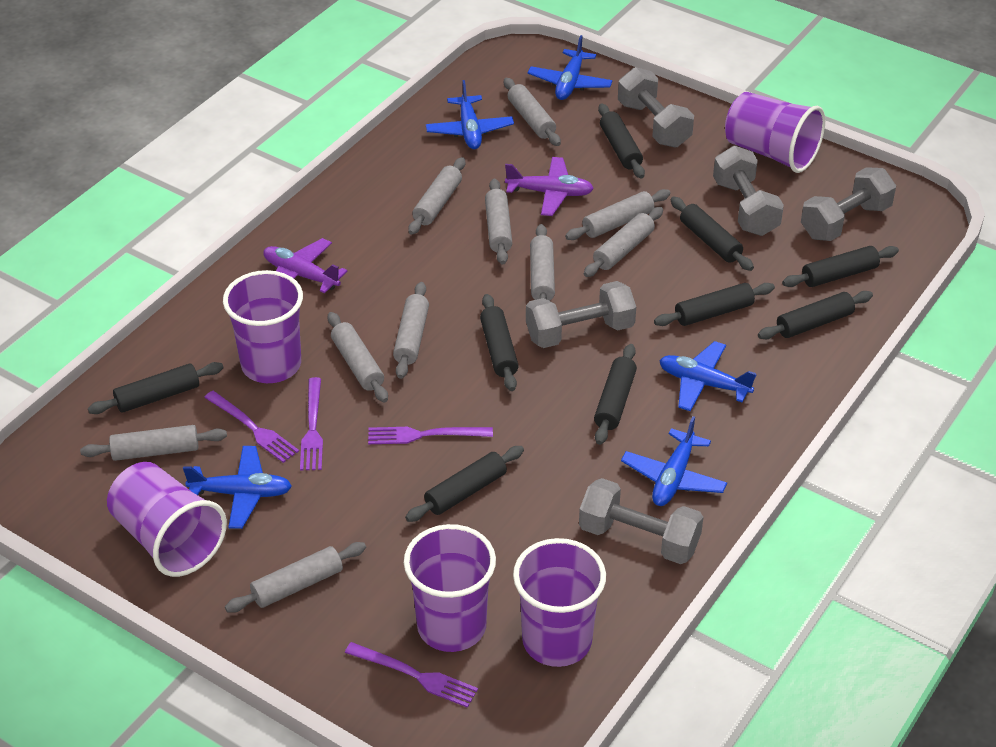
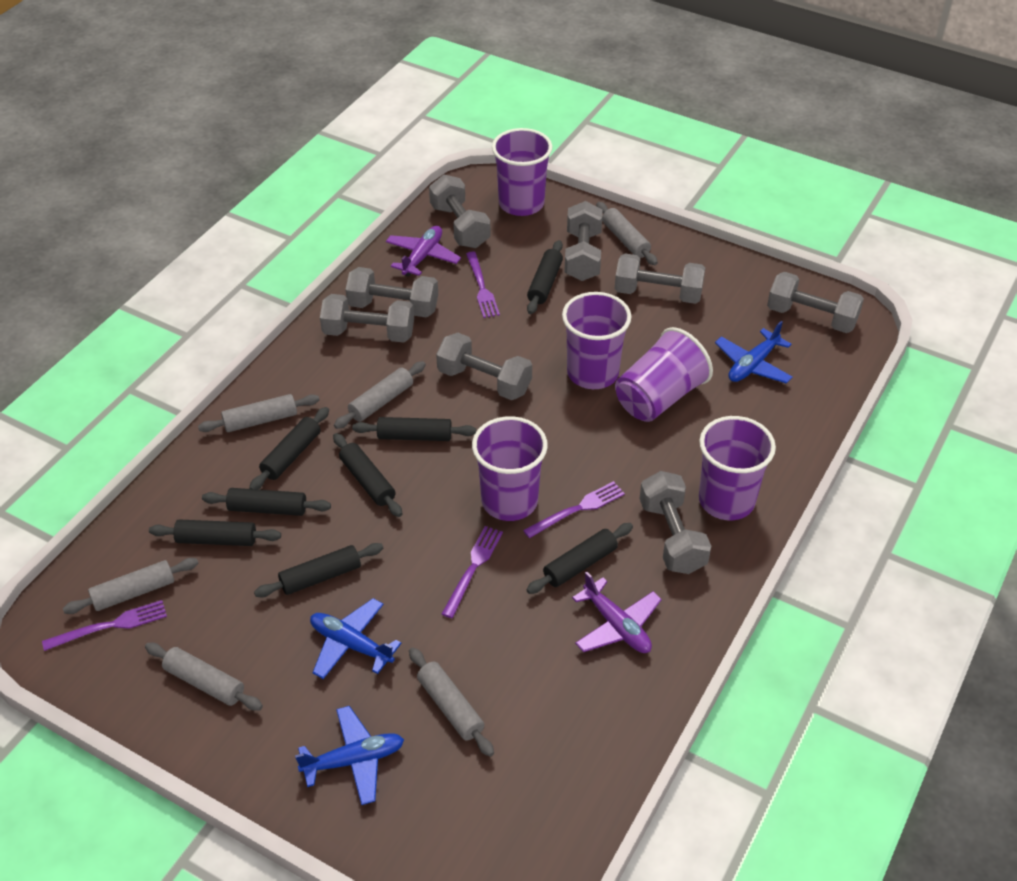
black rolling pin: 9 -> 8
blue plane: 5 -> 3
grey dumbbell: 5 -> 8
grey rolling pin: 10 -> 6

